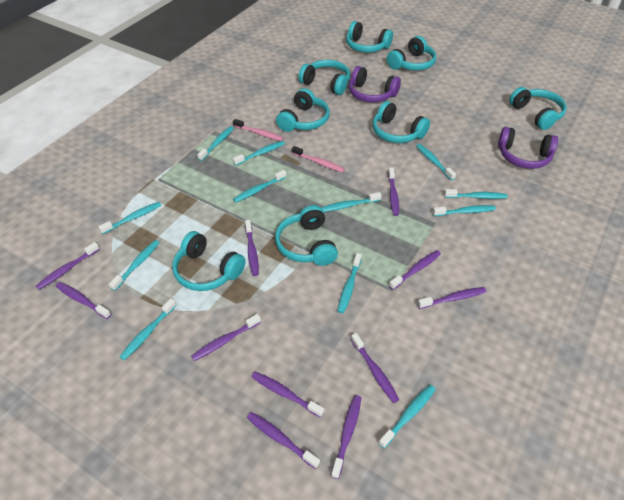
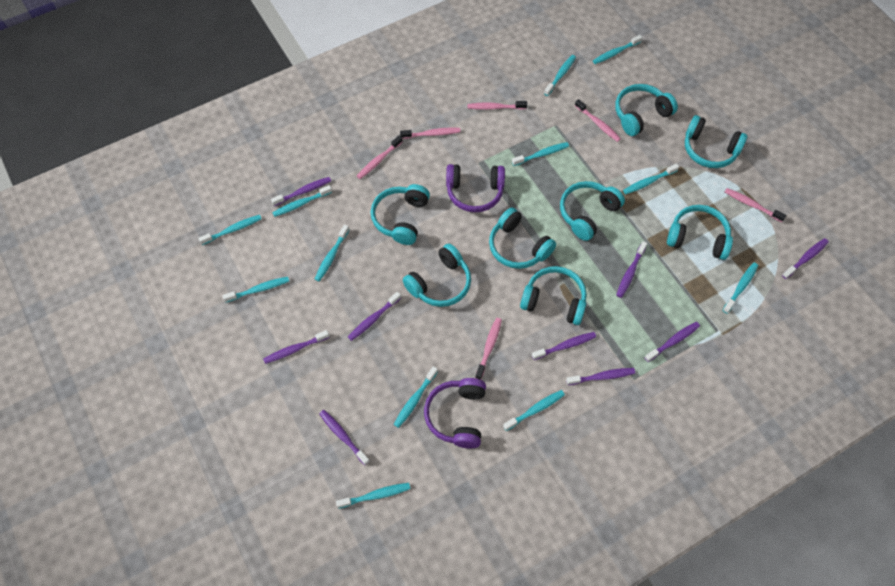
pink toothbrush: 2 -> 6
purple toothbrush: 11 -> 9

